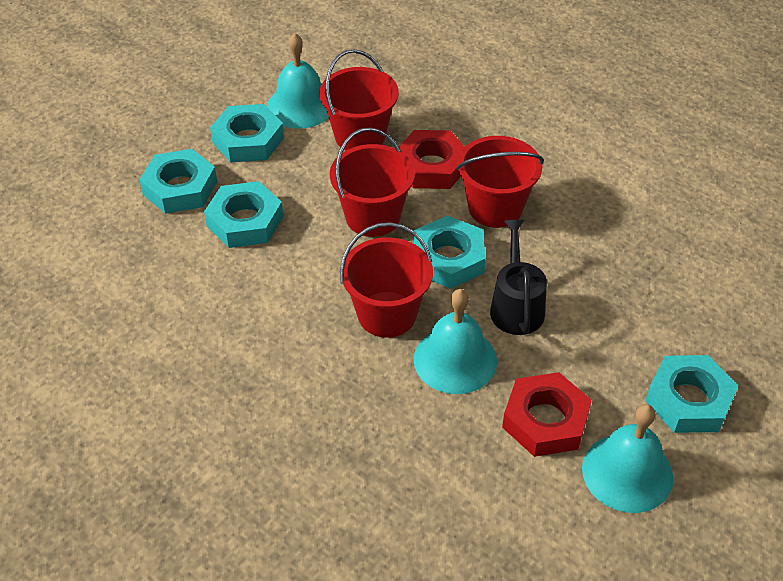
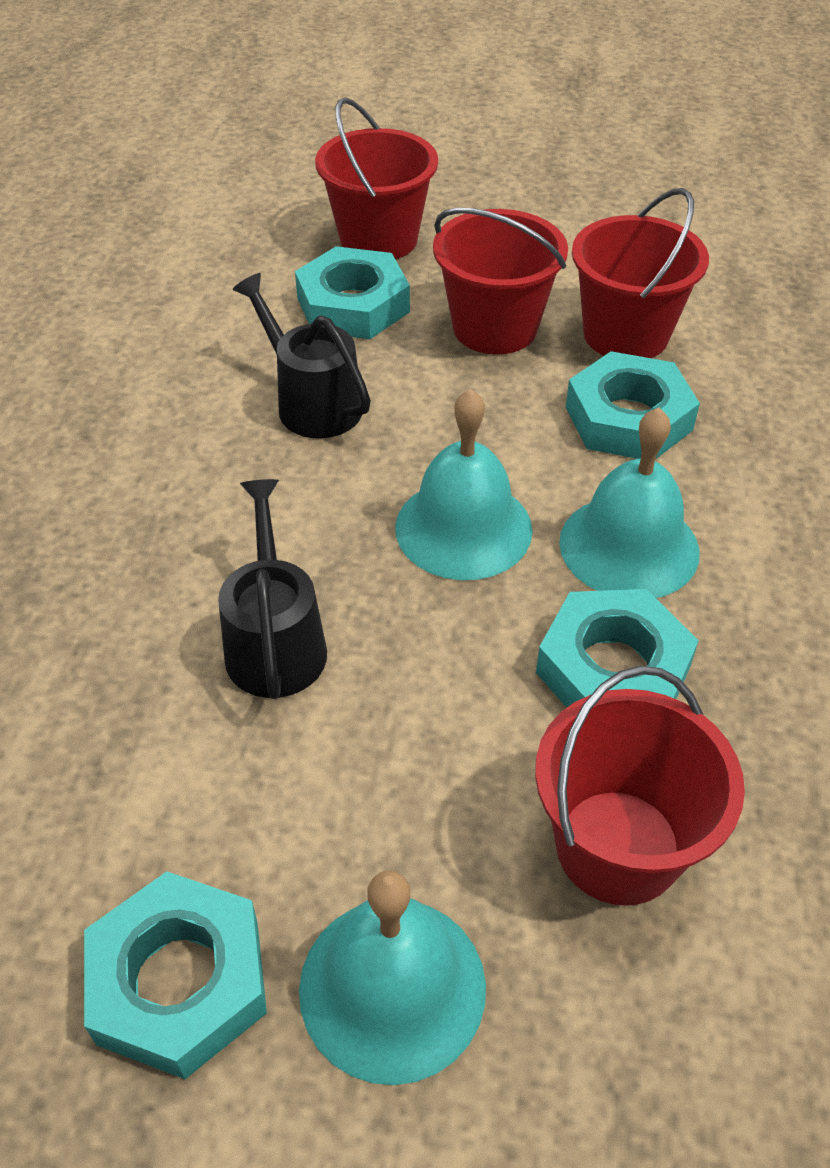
black watering can: 1 -> 2
red nut: 2 -> 0
turquoise nut: 5 -> 4

